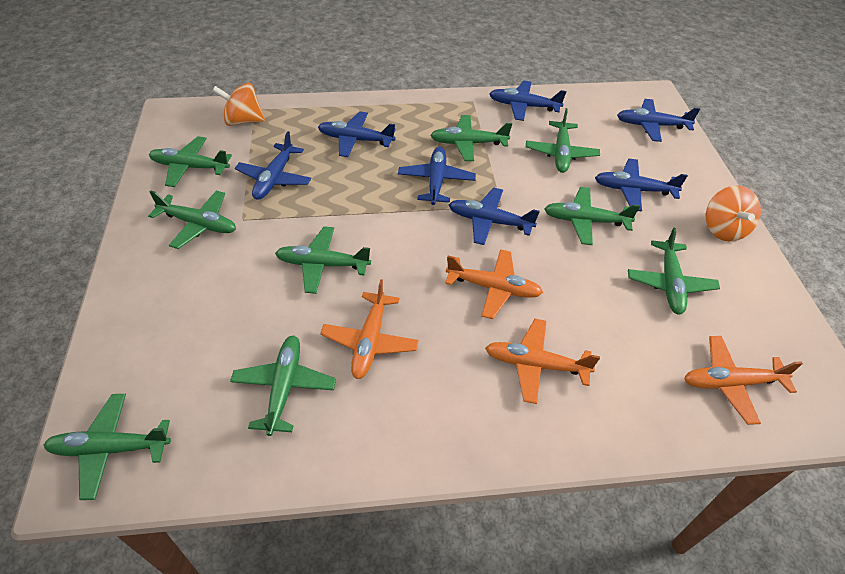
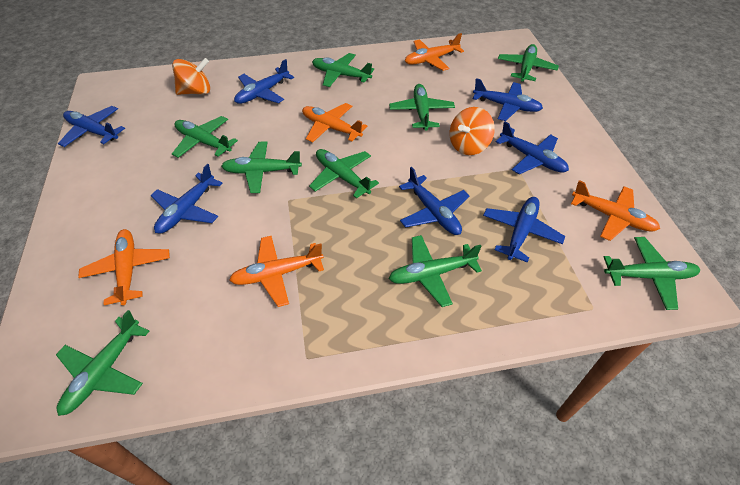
orange plane: 4 -> 5

